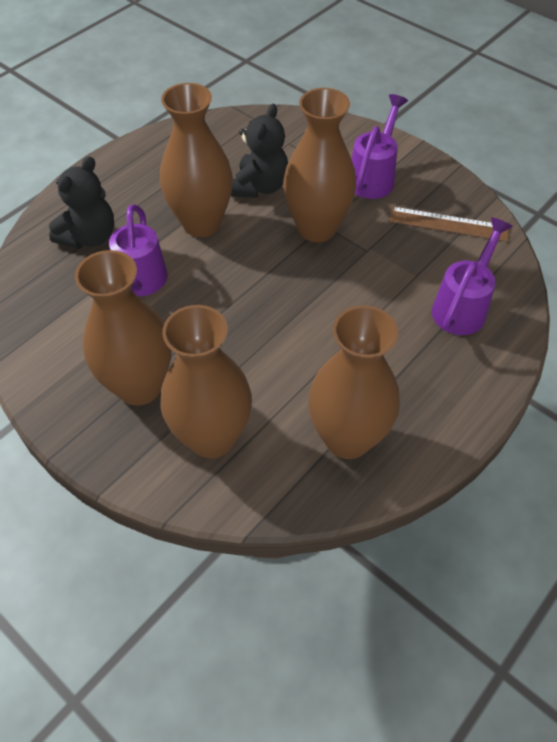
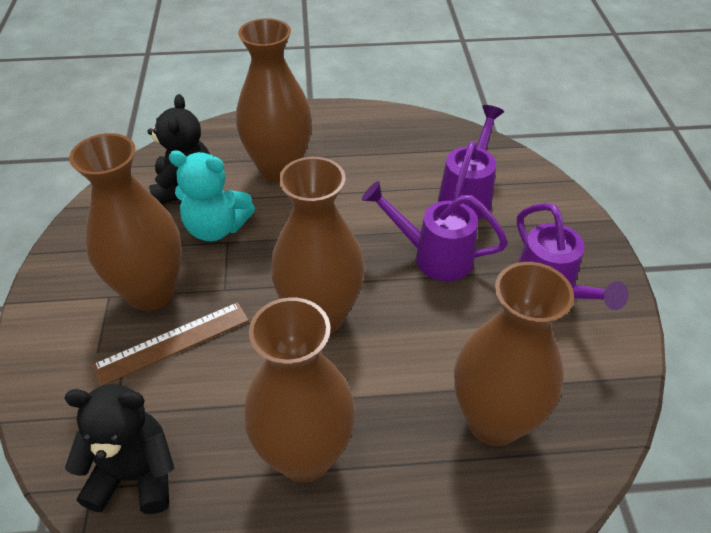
turquoise teddy bear: 0 -> 1

